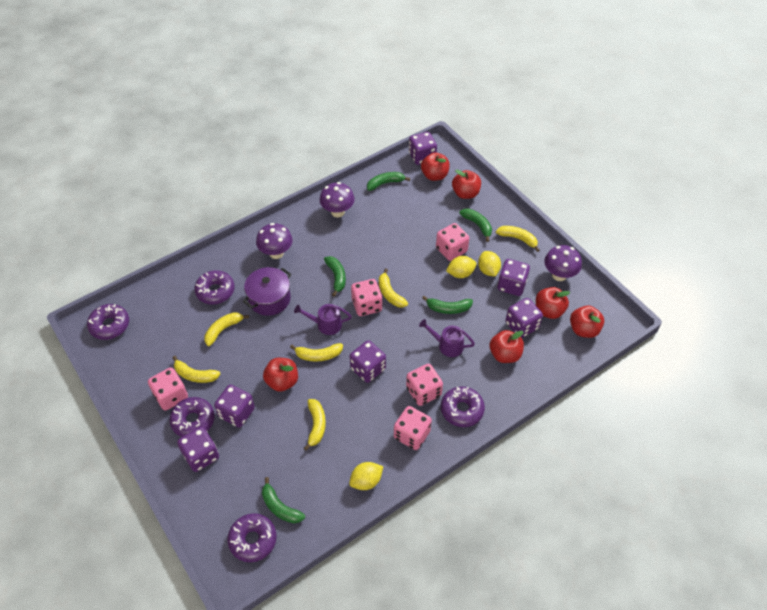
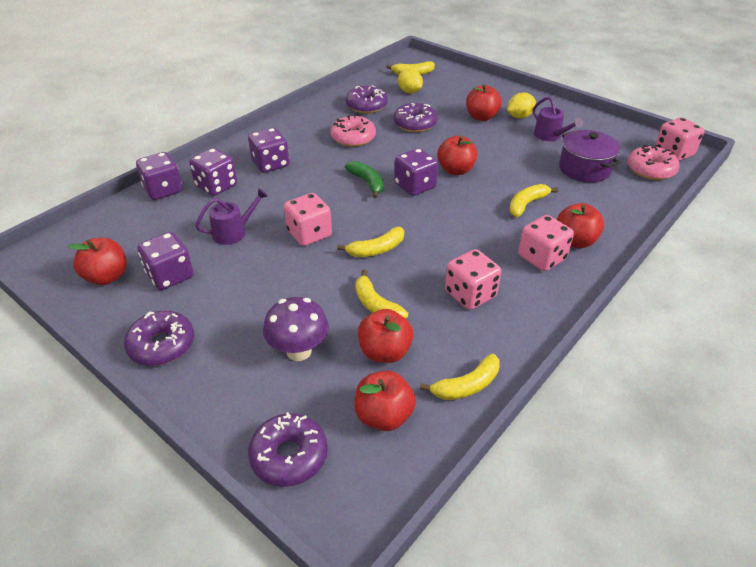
green banana: 5 -> 1
pink dice: 5 -> 4
pink donut: 0 -> 2
purple dice: 6 -> 5
purple donut: 5 -> 4
purple mushroom: 3 -> 1
yellow banana: 6 -> 5
yellow lemon: 3 -> 2

